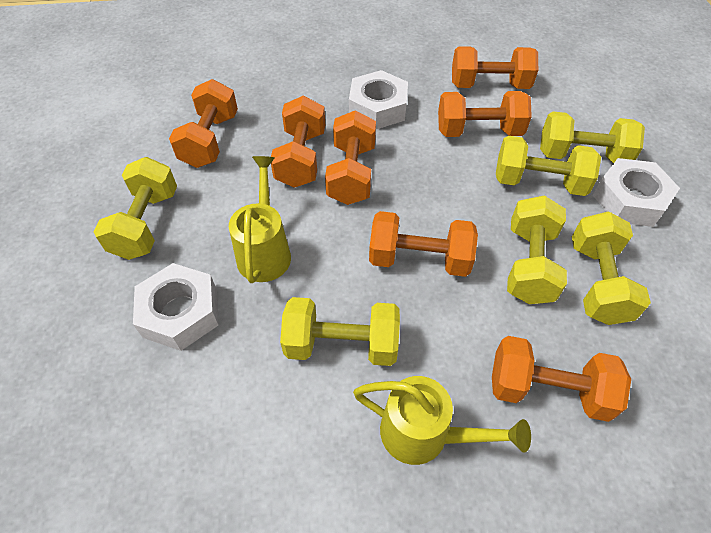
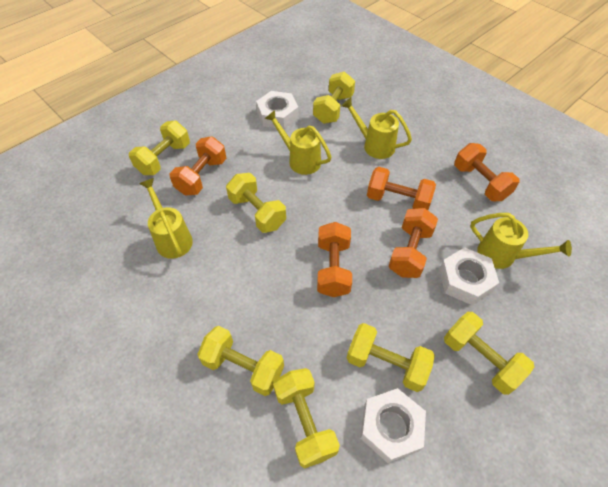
orange dumbbell: 7 -> 5
yellow dumbbell: 6 -> 7
yellow watering can: 2 -> 4

